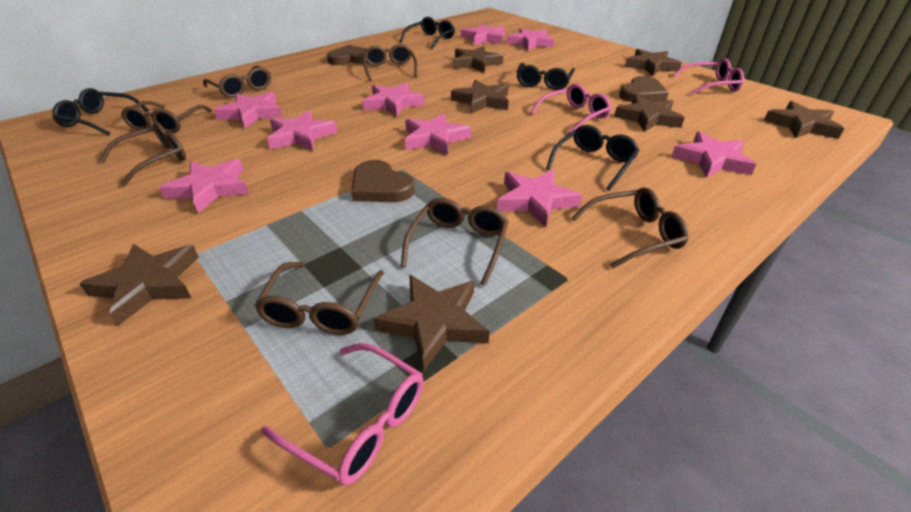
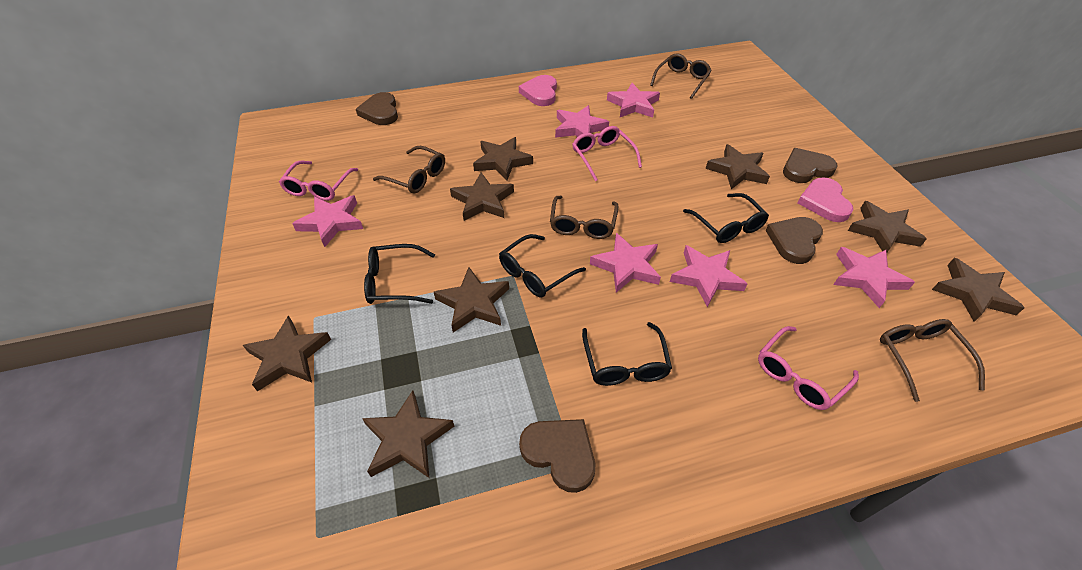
brown glasses: 7 -> 4
brown heart: 3 -> 4
brown star: 7 -> 8
pink heart: 0 -> 2
pink star: 9 -> 6

